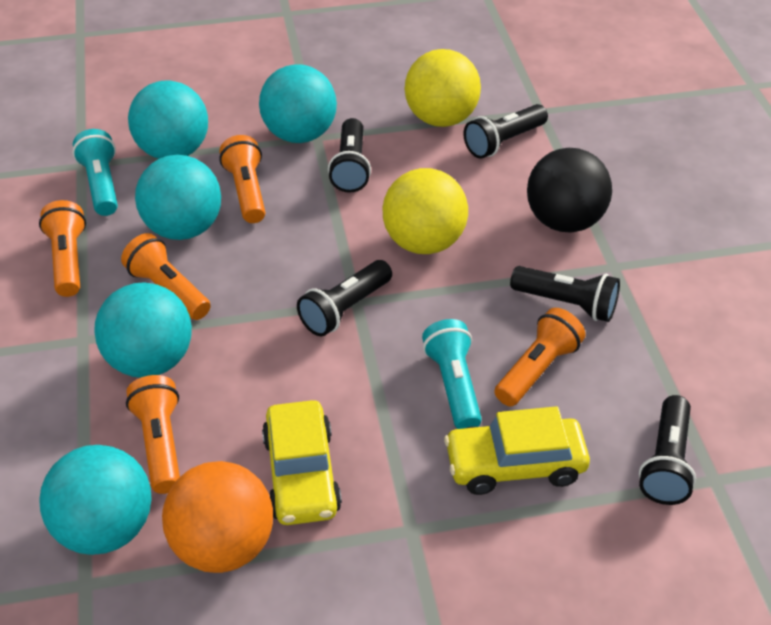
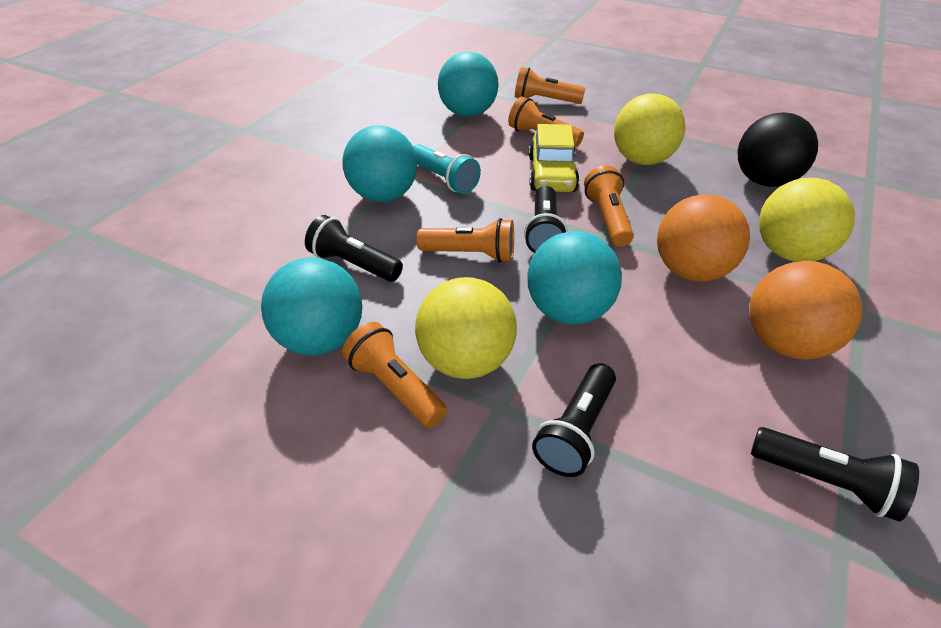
black flashlight: 5 -> 4
orange ball: 1 -> 2
turquoise ball: 5 -> 4
turquoise flashlight: 2 -> 1
yellow ball: 2 -> 3
yellow car: 2 -> 1

